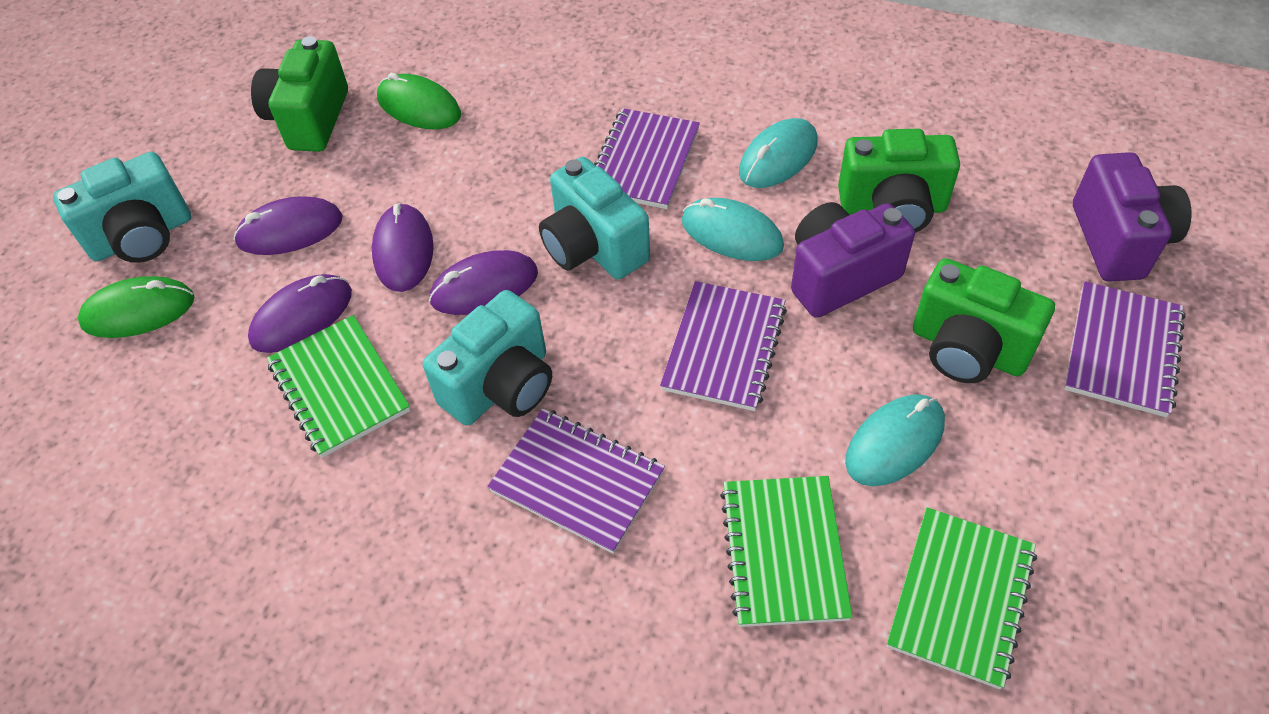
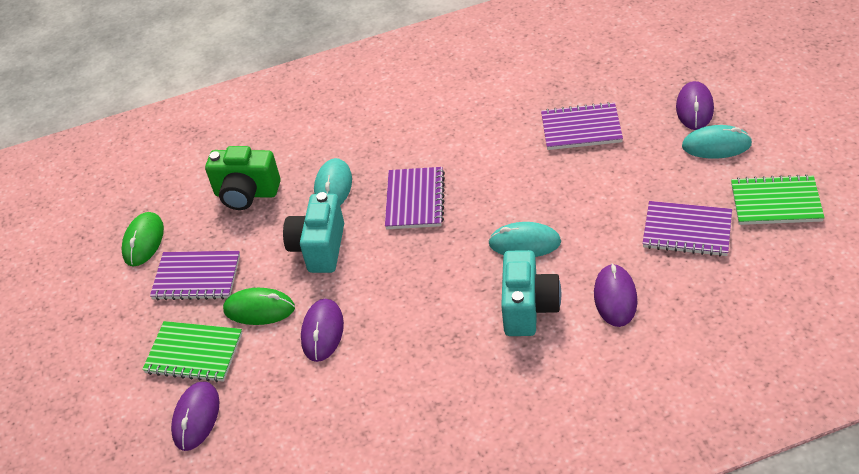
green camera: 3 -> 1
green notebook: 3 -> 2
purple camera: 2 -> 0
turquoise camera: 3 -> 2

